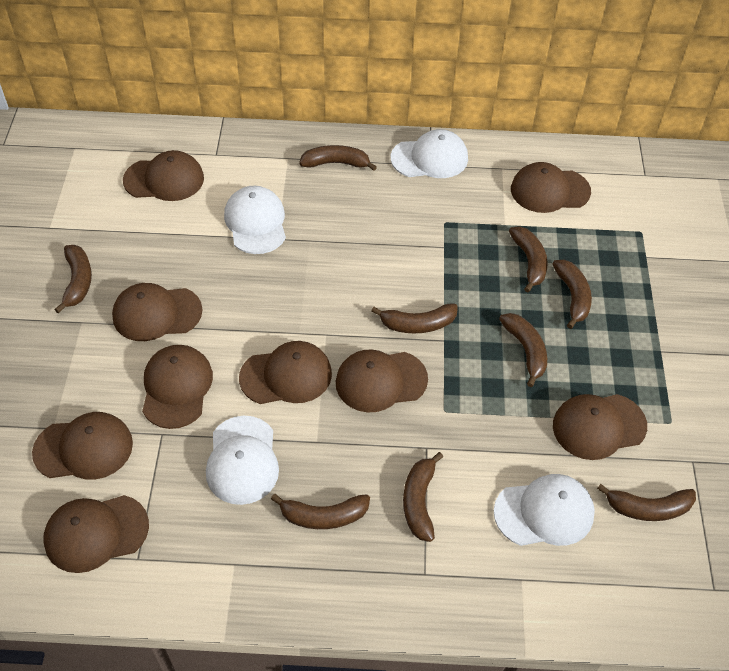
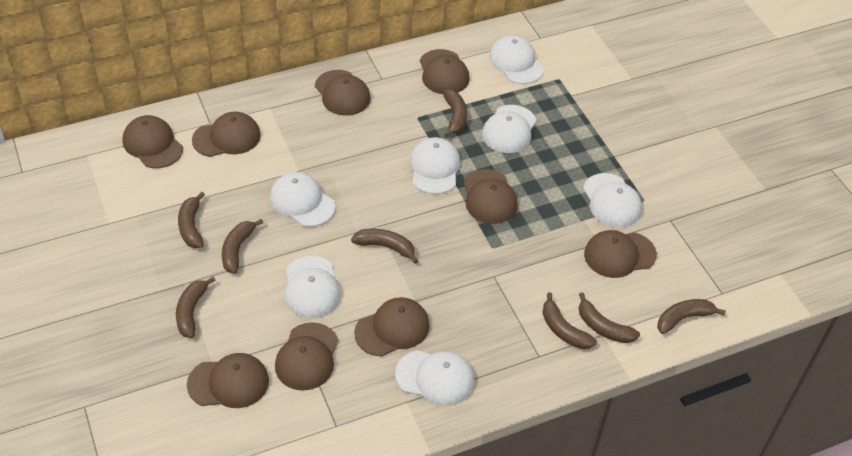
brown banana: 9 -> 8
white cap: 4 -> 7

